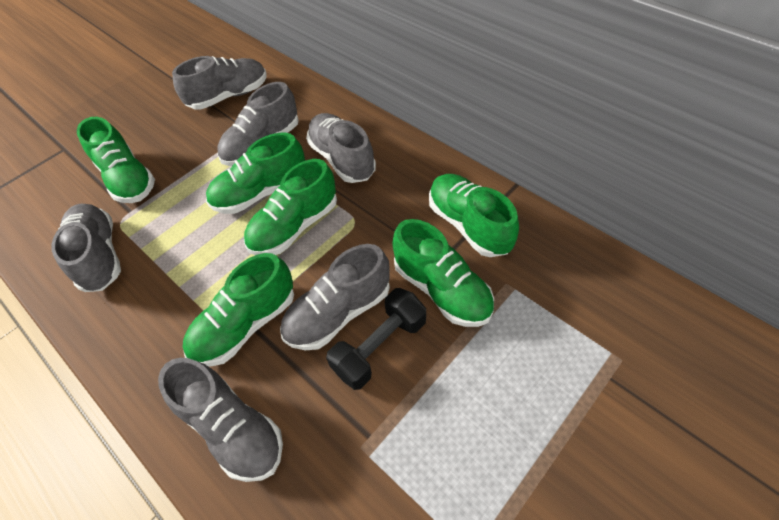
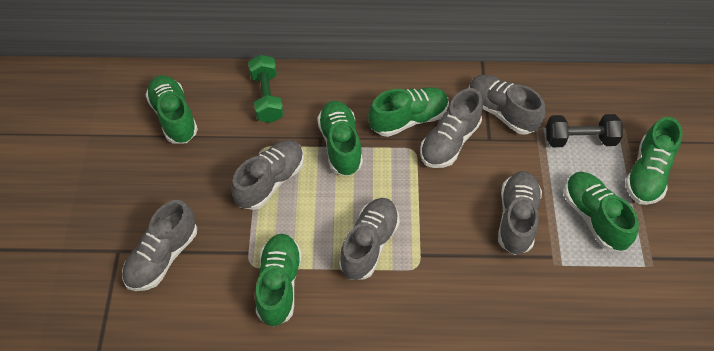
green dumbbell: 0 -> 1

